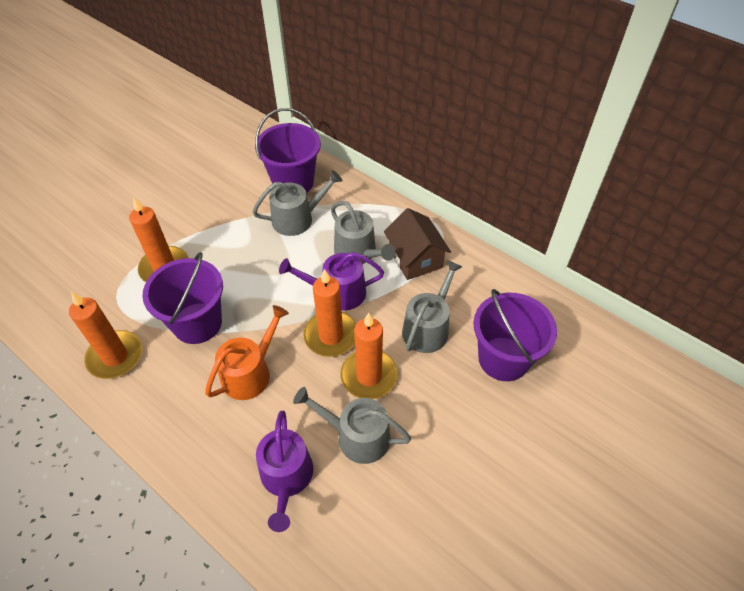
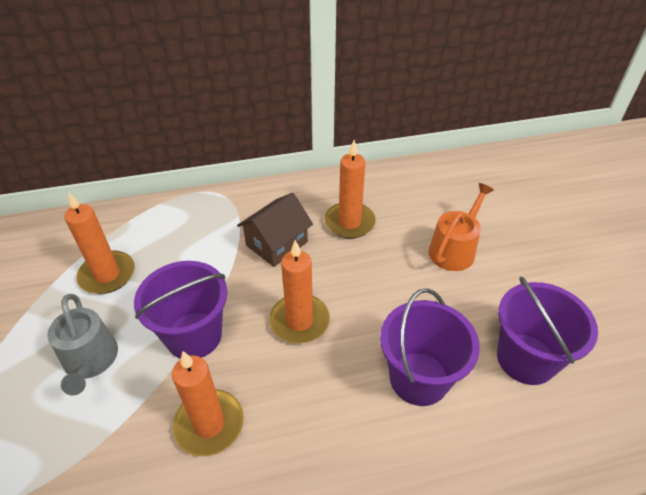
grey watering can: 4 -> 1
purple watering can: 2 -> 0

